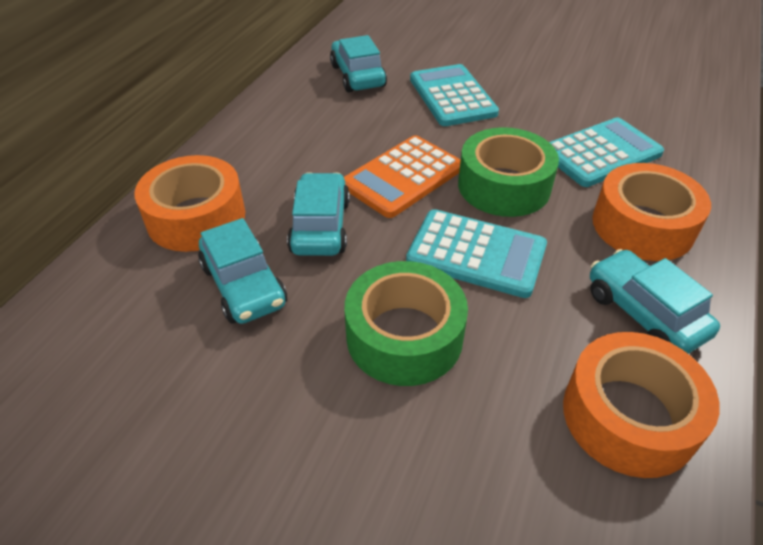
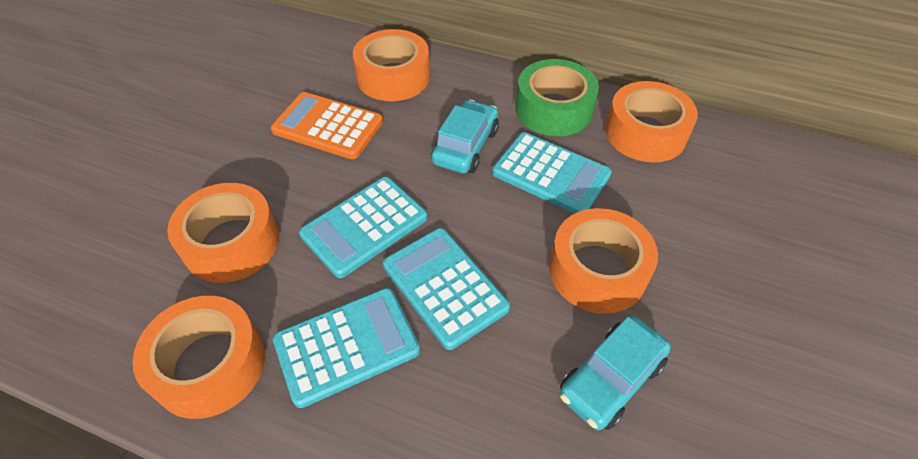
green tape: 2 -> 1
orange tape: 3 -> 5
turquoise calculator: 3 -> 4
turquoise car: 4 -> 2

